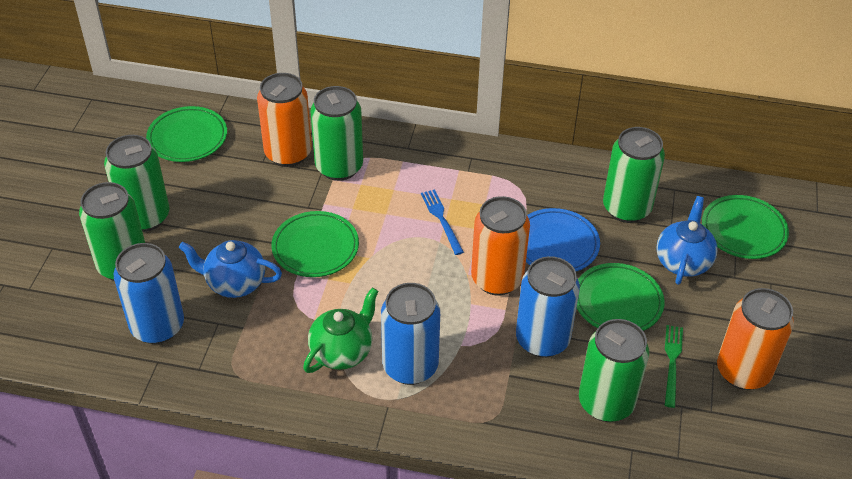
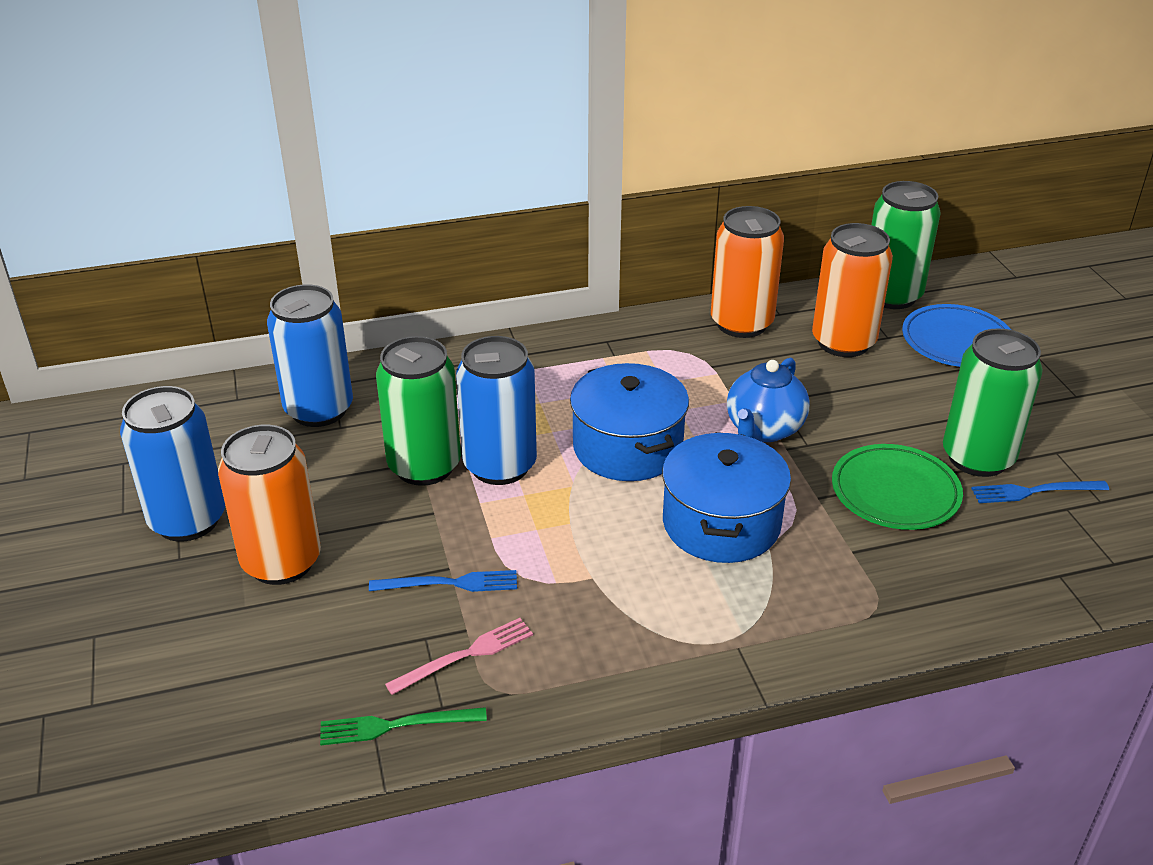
blue fork: 1 -> 2
blue pot: 0 -> 2
blue teapot: 2 -> 1
green can: 5 -> 3
green plate: 4 -> 1
green teapot: 1 -> 0
pink fork: 0 -> 1

